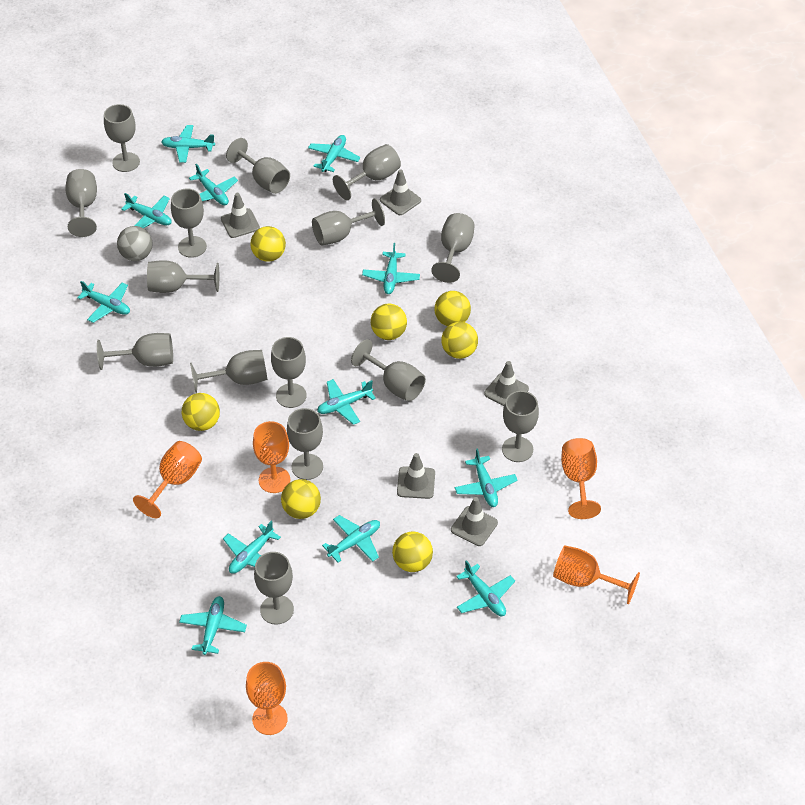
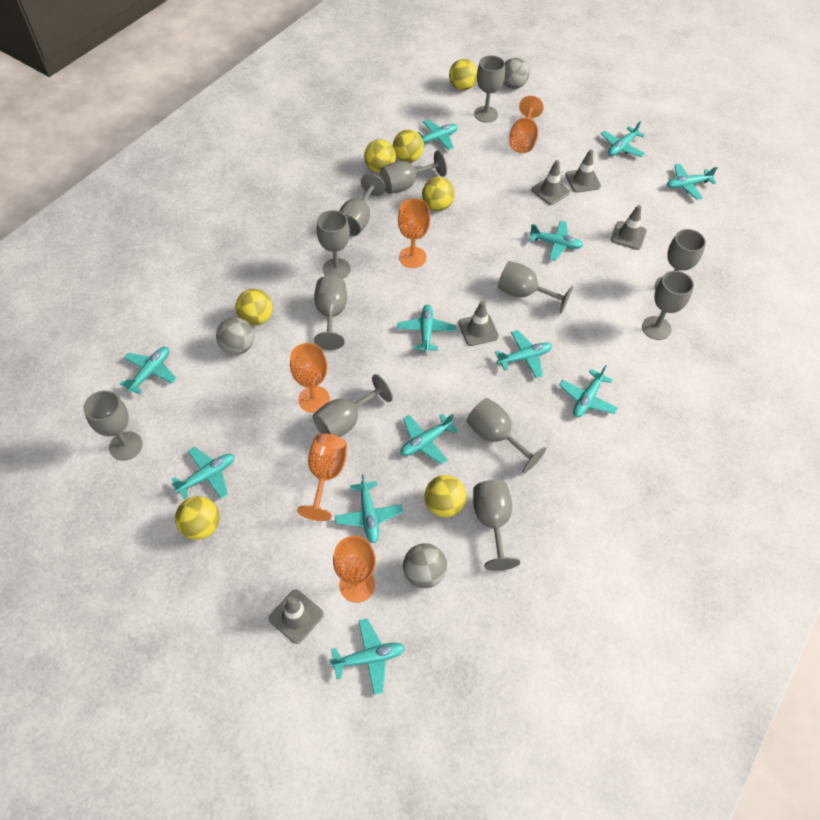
grey ball: 1 -> 3
grey goblet: 15 -> 12

